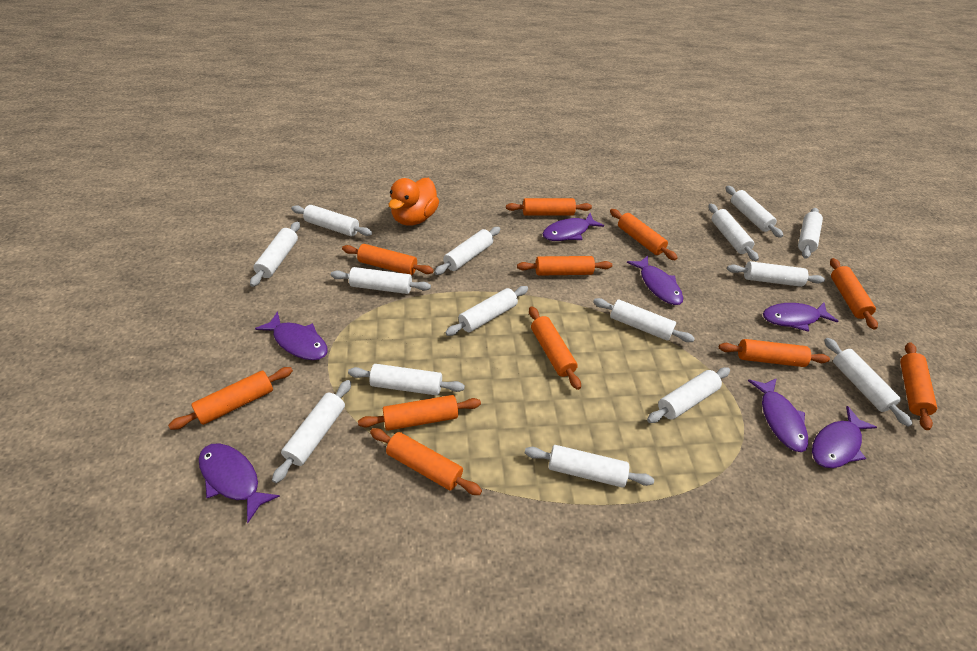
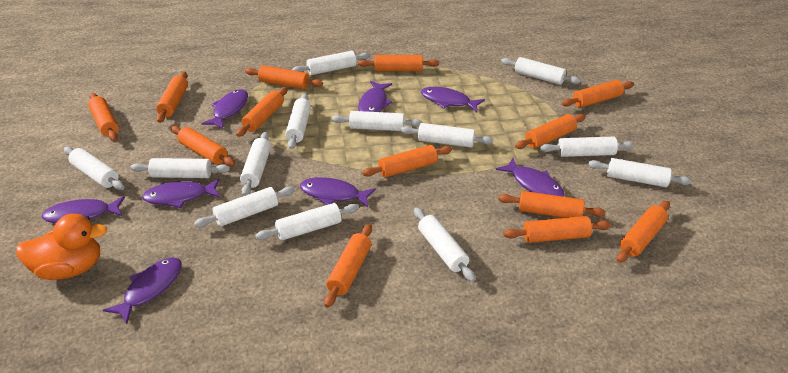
orange rolling pin: 11 -> 13
purple fish: 7 -> 8
white rolling pin: 15 -> 13

